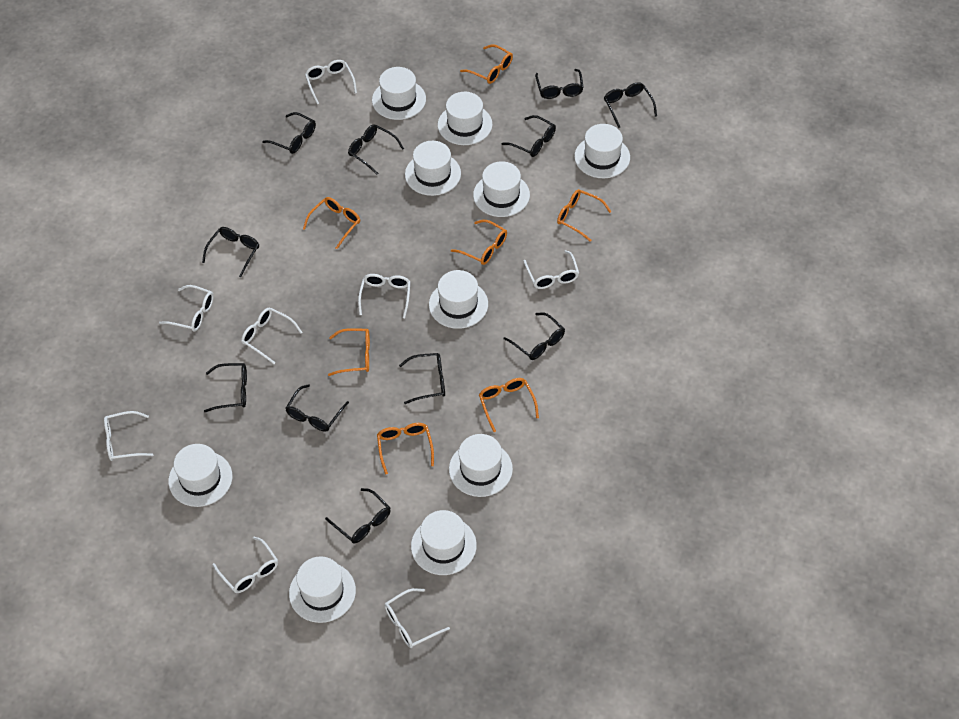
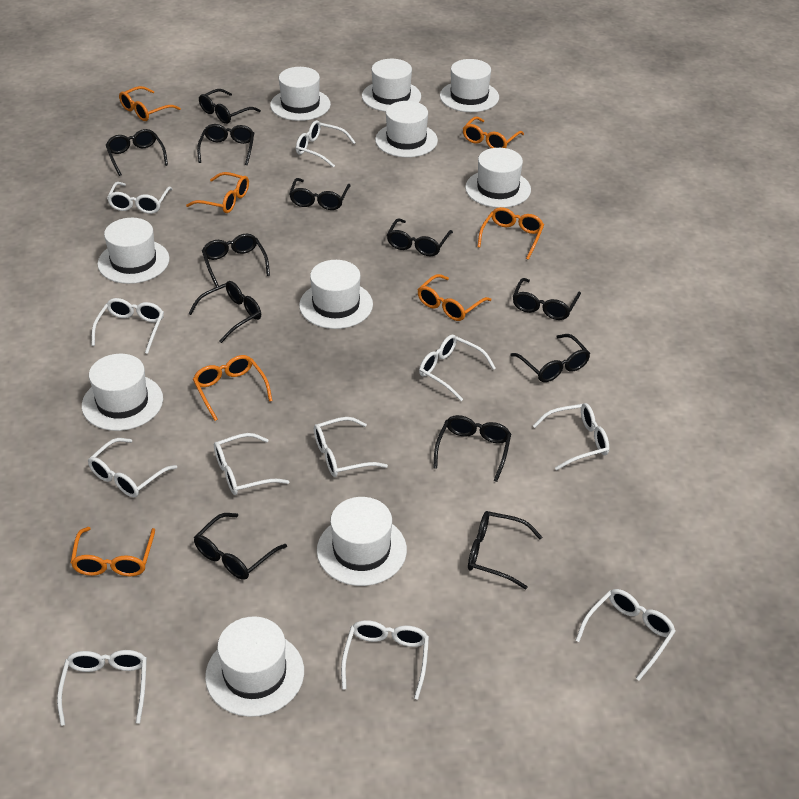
black glasses: 11 -> 12
white glasses: 8 -> 11

